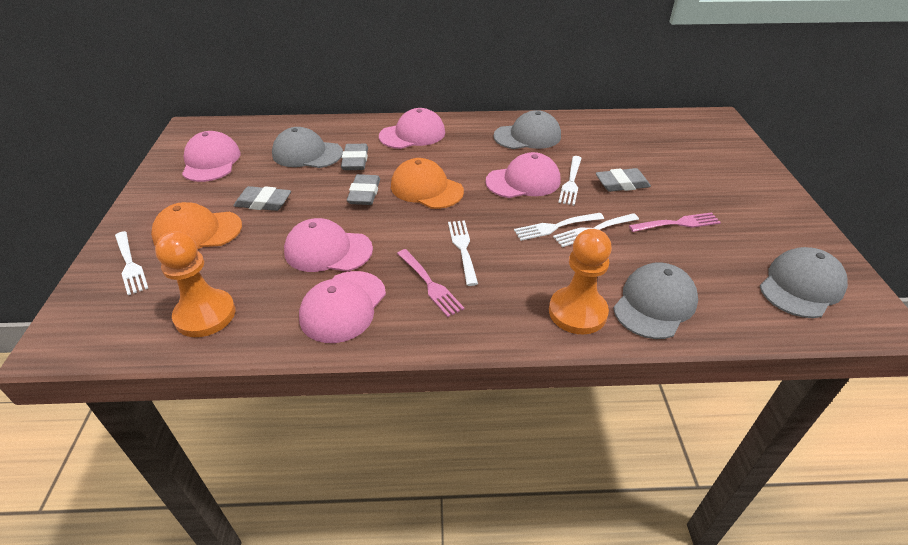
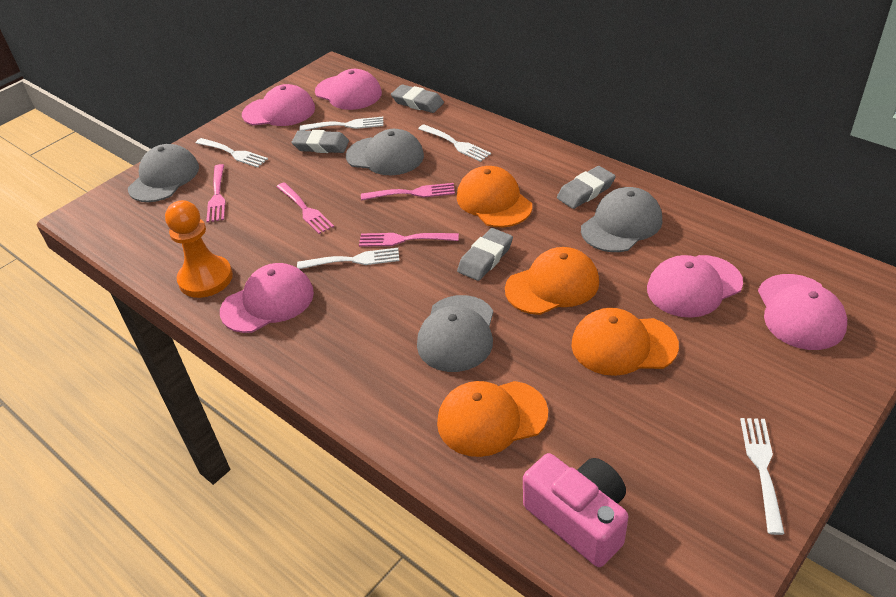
orange cap: 2 -> 4
orange pawn: 2 -> 1
pink camera: 0 -> 1
pink fork: 2 -> 4

